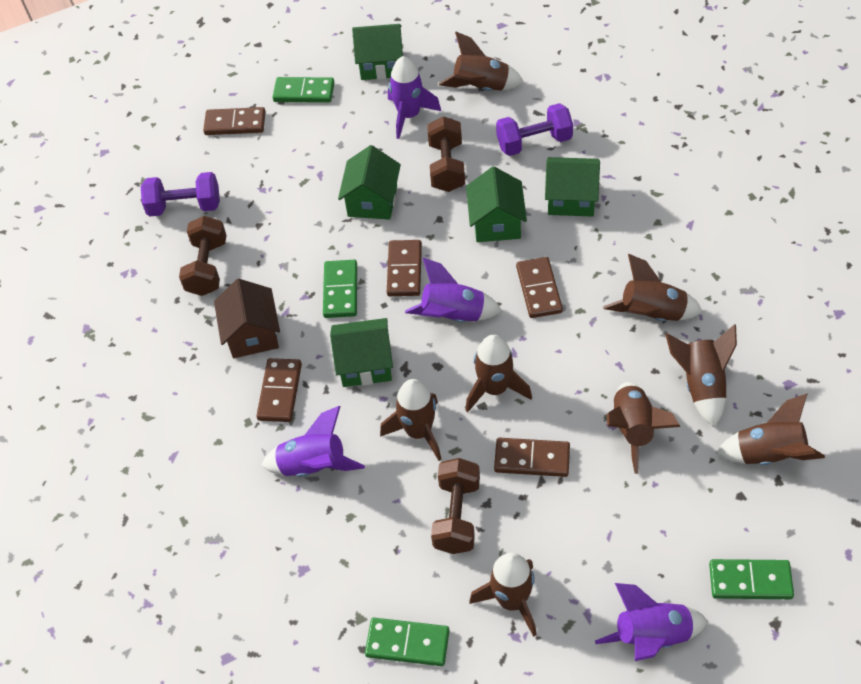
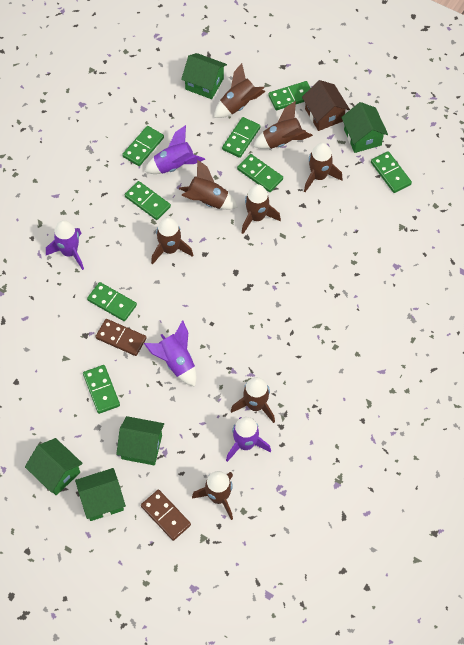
brown domino: 5 -> 2
brown dumbbell: 3 -> 0
green domino: 4 -> 8
purple dumbbell: 2 -> 0

